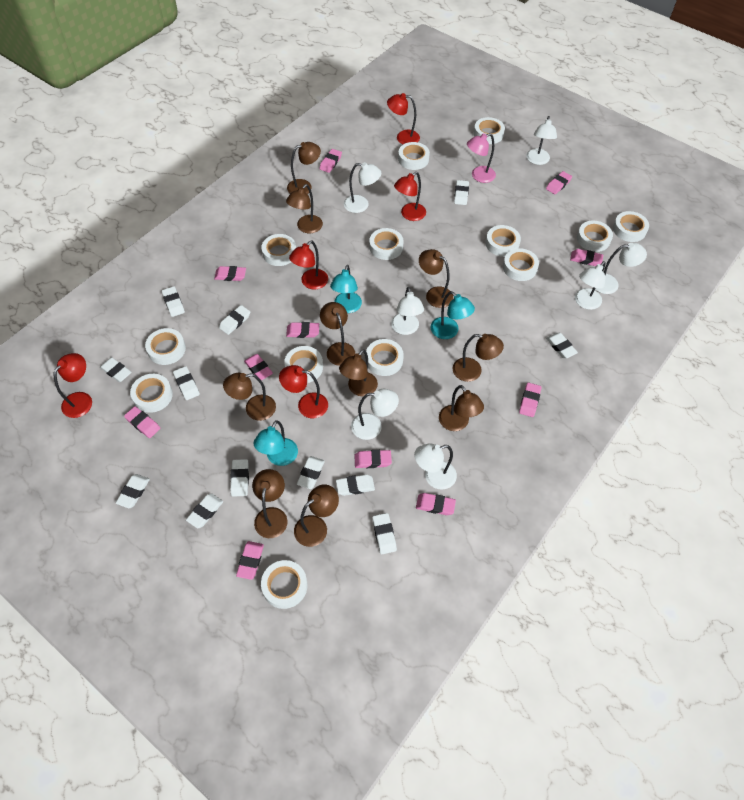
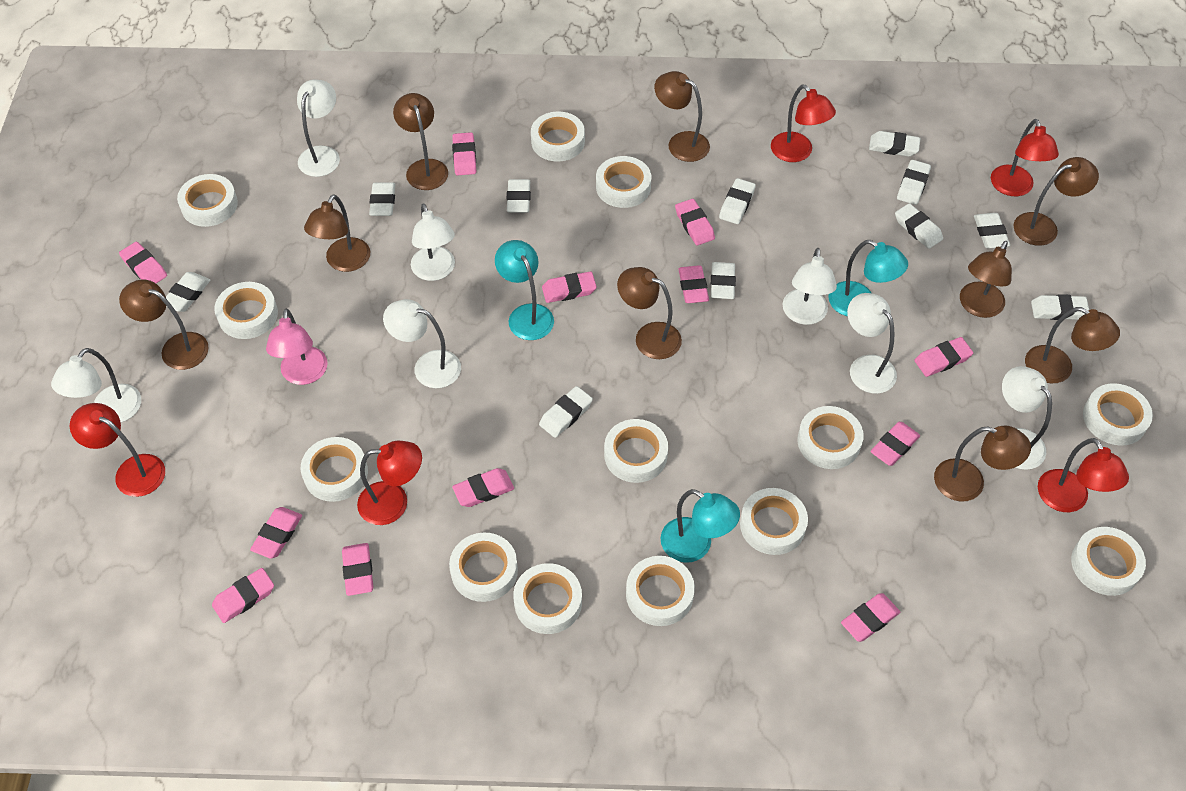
brown lamp: 10 -> 9
pink eraser: 11 -> 12
white eraser: 12 -> 11

